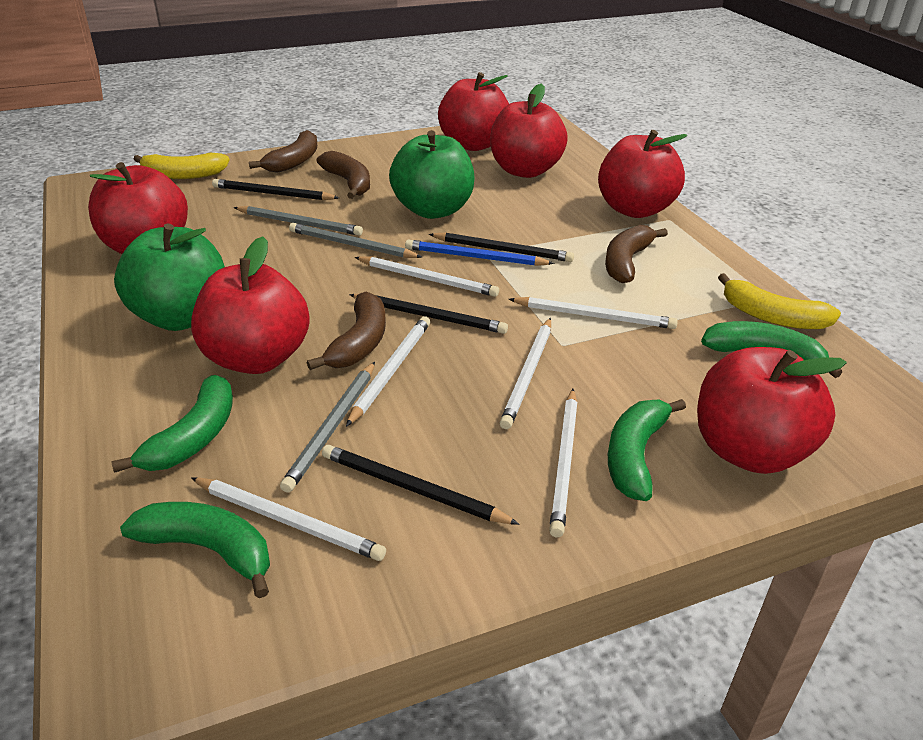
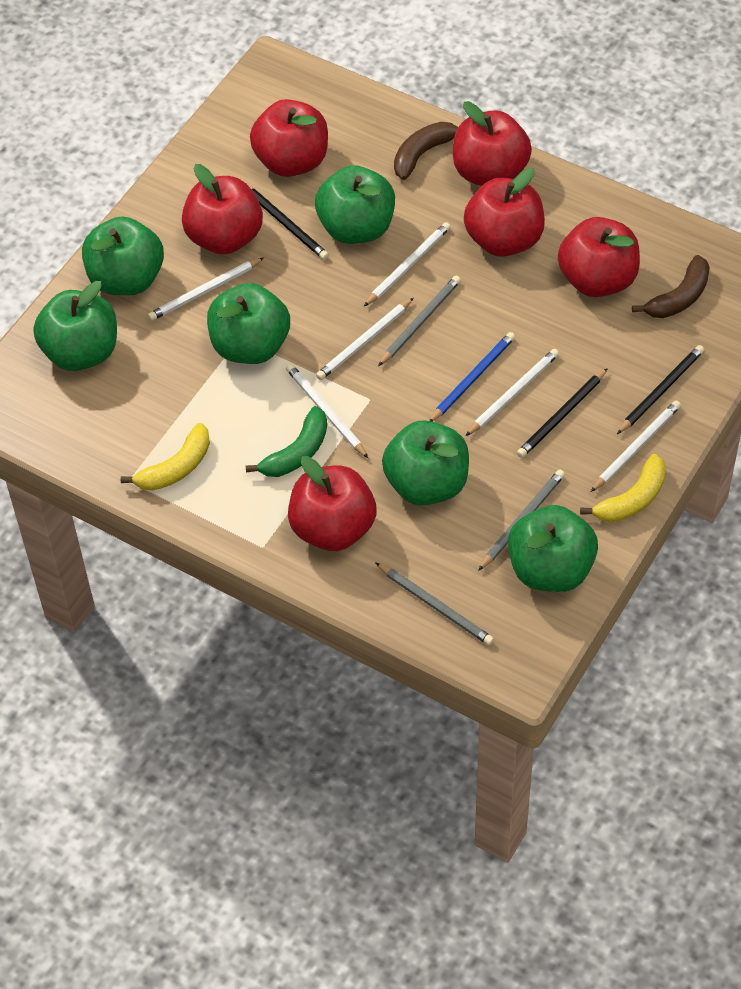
black pencil: 4 -> 3
brown banana: 4 -> 2
green apple: 2 -> 6
green banana: 4 -> 1

